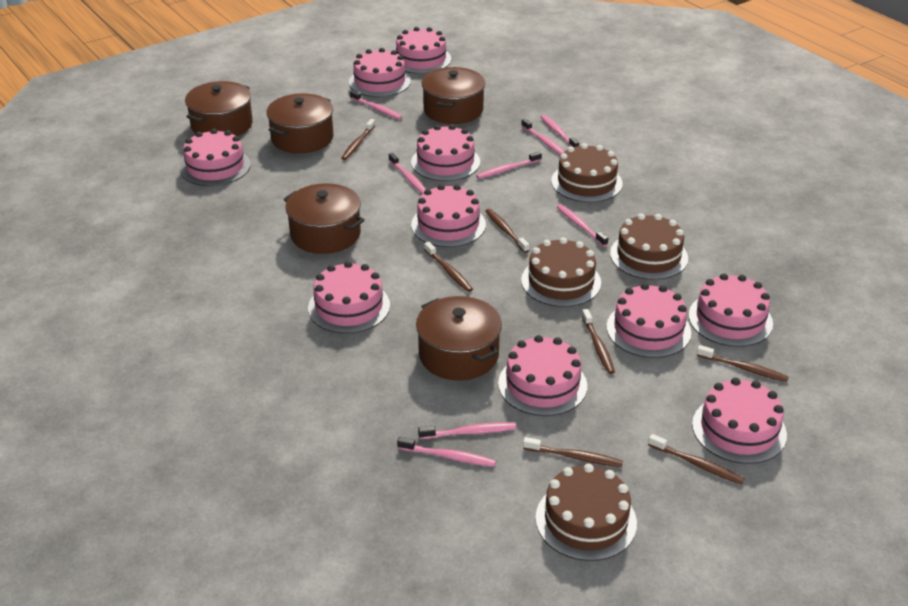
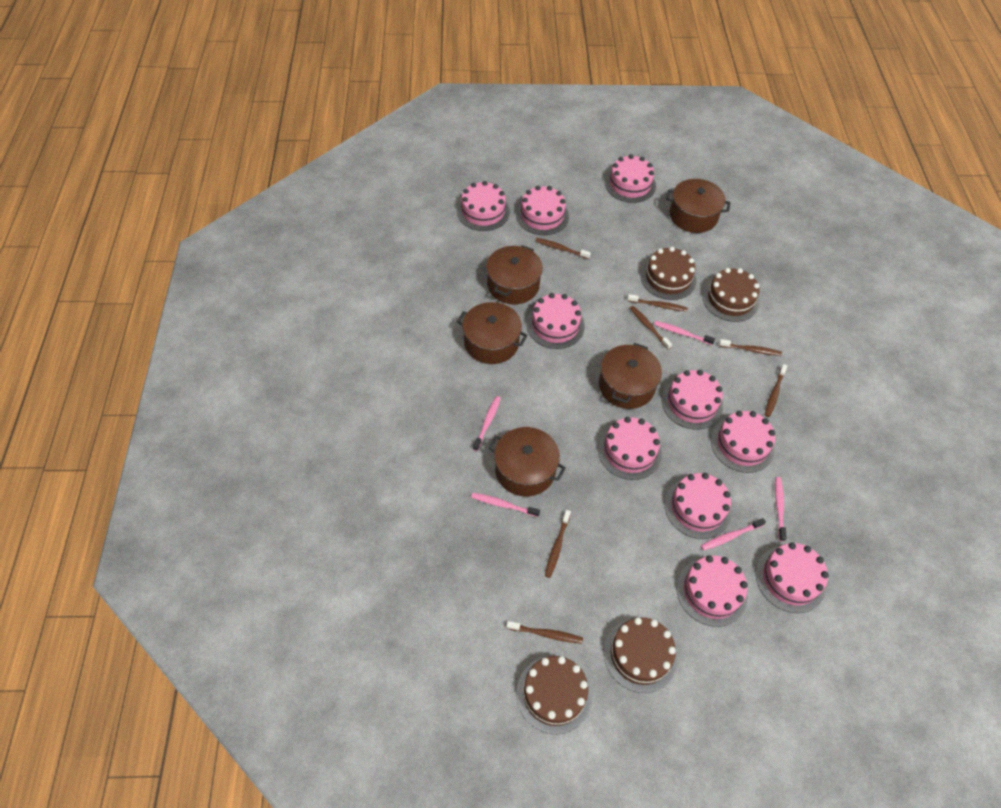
pink toothbrush: 8 -> 5

